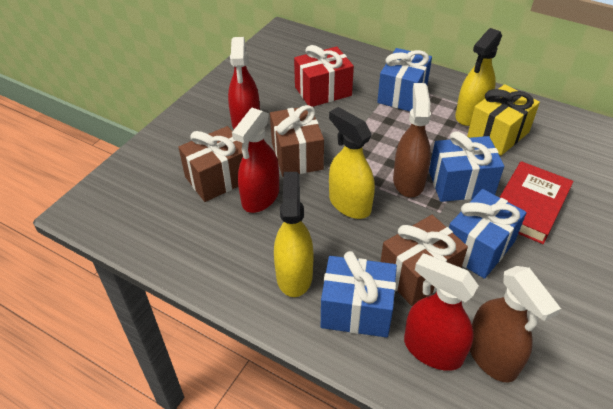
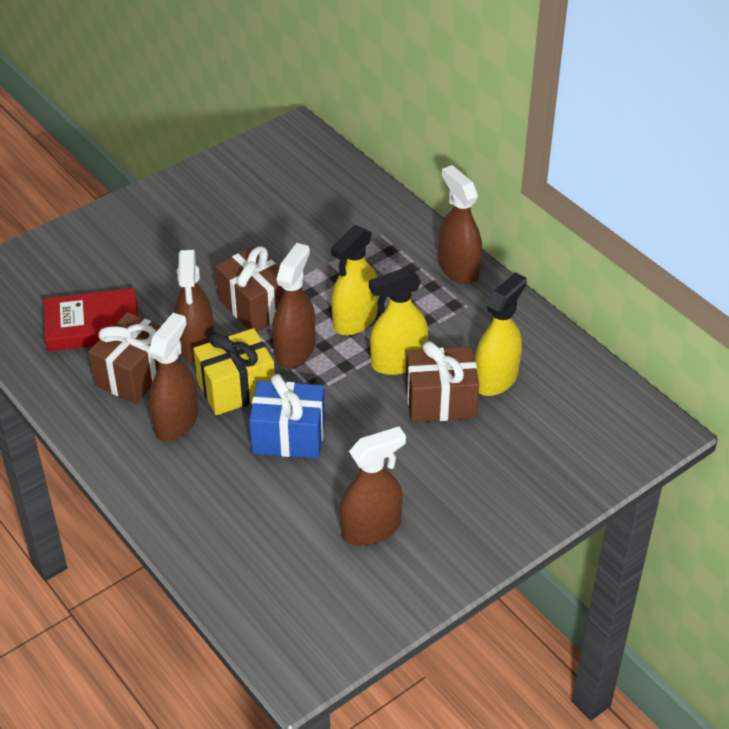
blue gift: 4 -> 1
brown spray bottle: 2 -> 5
red gift: 1 -> 0
red spray bottle: 3 -> 0

